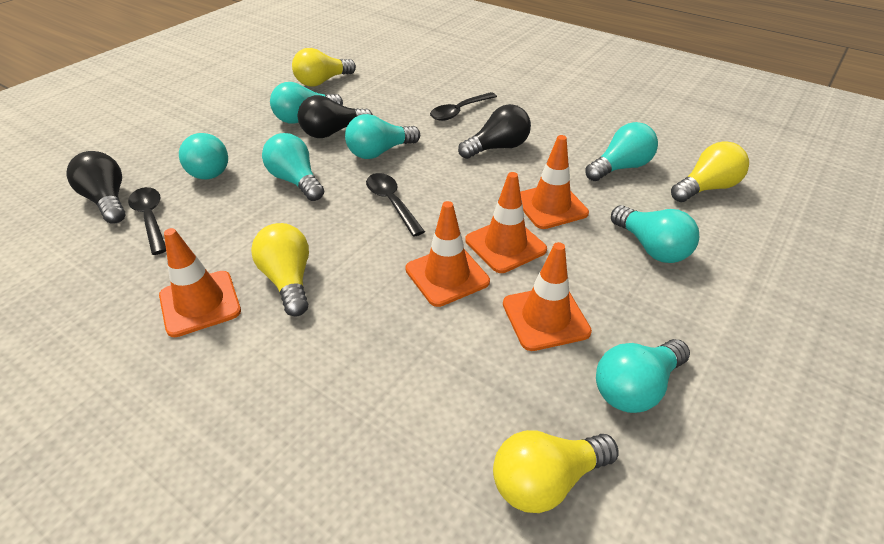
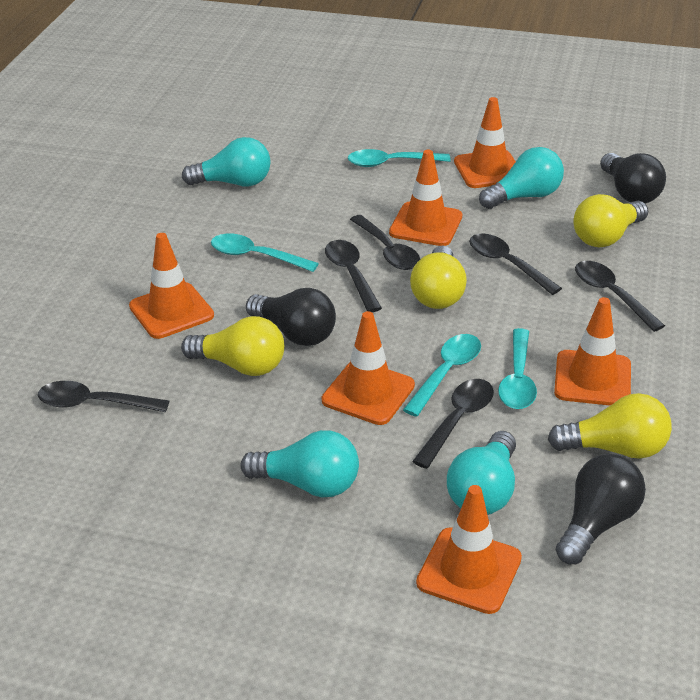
black spoon: 3 -> 6
orange traffic cone: 5 -> 6
turquoise light bulb: 7 -> 4
turquoise spoon: 0 -> 4

